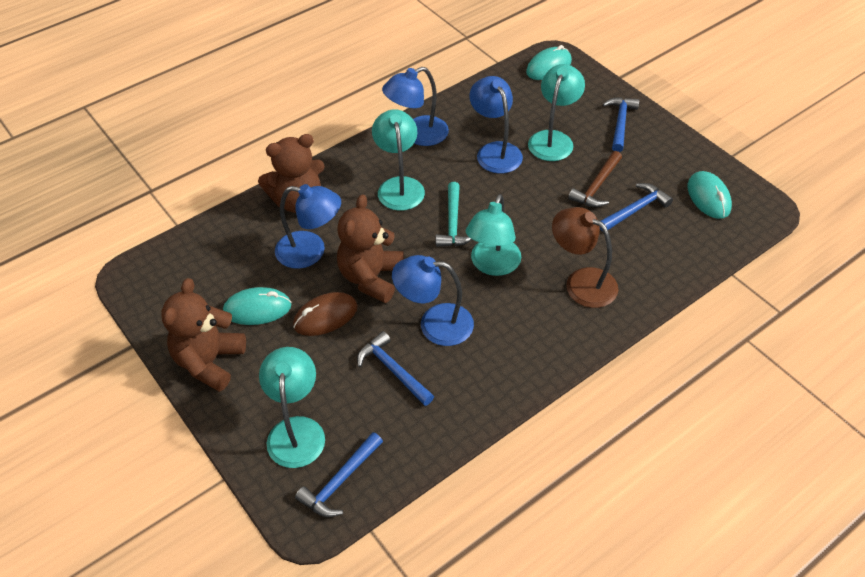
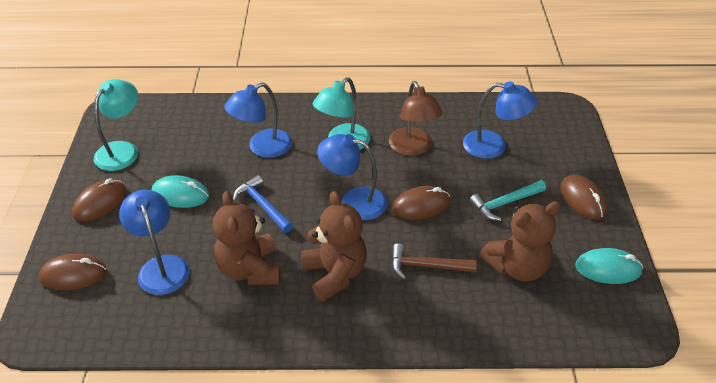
blue hammer: 4 -> 1
brown mouse: 1 -> 4
turquoise lamp: 4 -> 2
turquoise mouse: 3 -> 2

